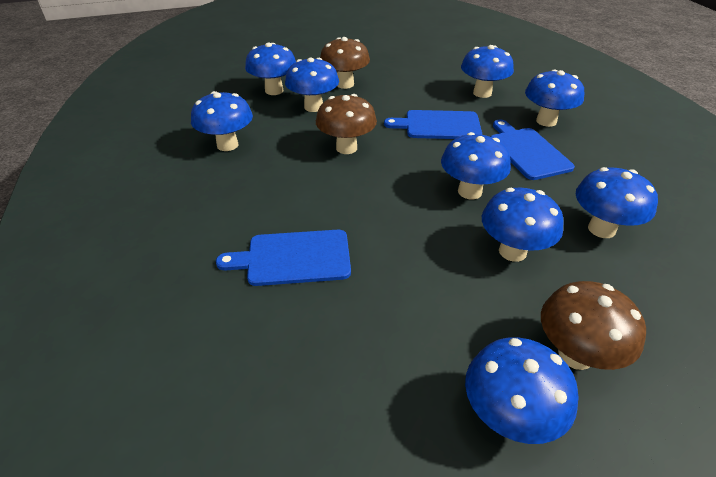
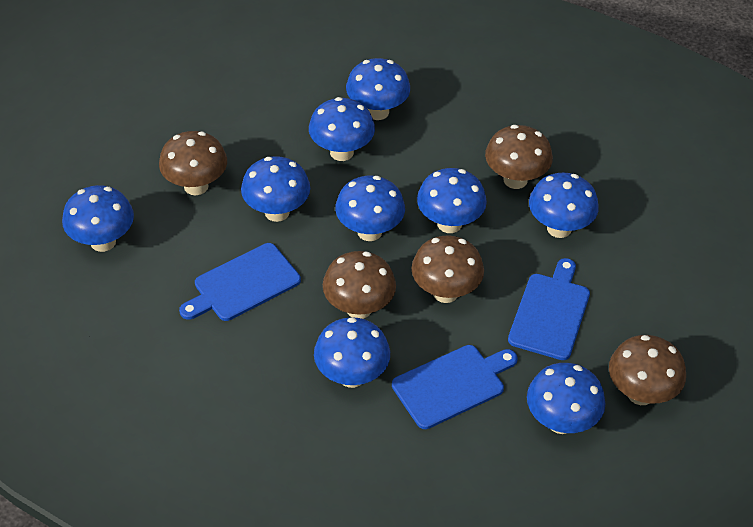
brown mushroom: 3 -> 5

